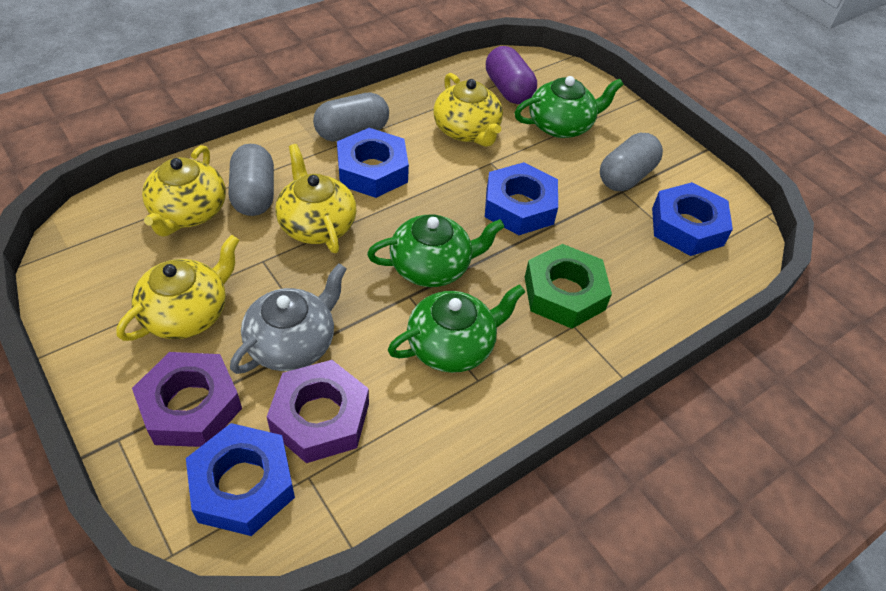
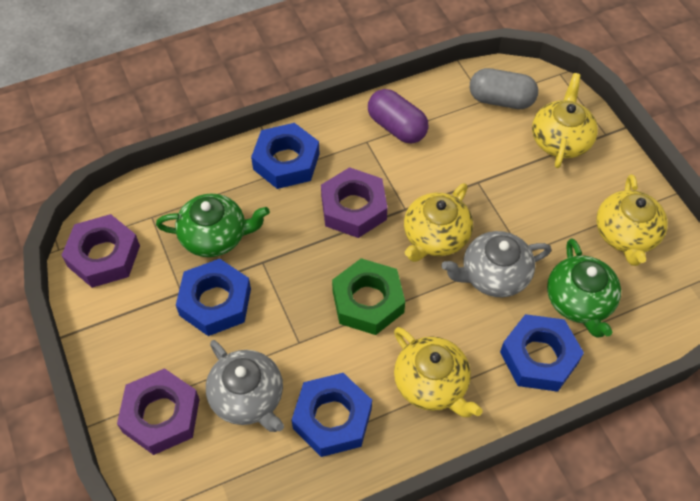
green teapot: 3 -> 2
grey capsule: 3 -> 1
grey teapot: 1 -> 2
purple nut: 2 -> 3

